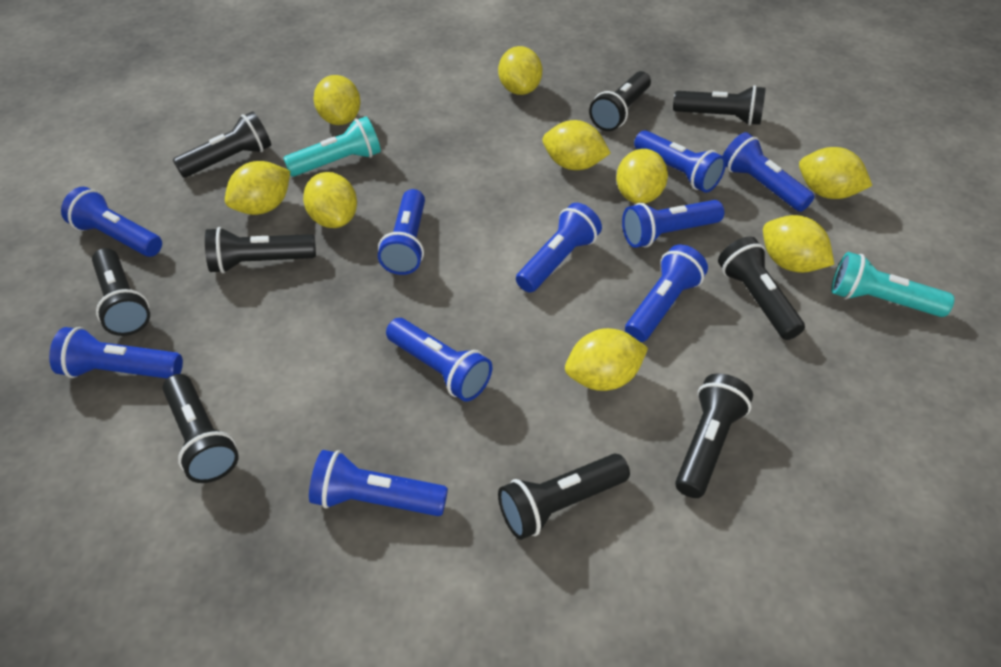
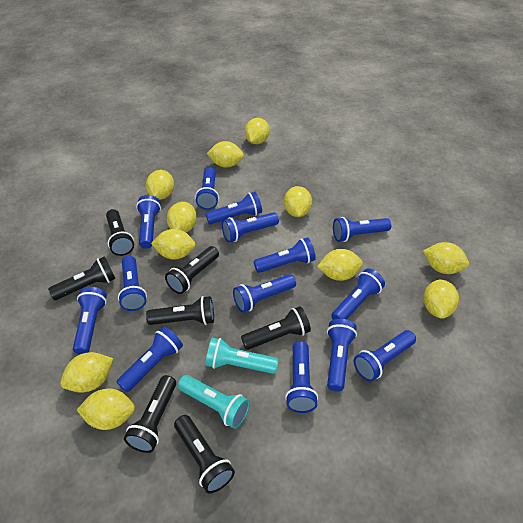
black flashlight: 9 -> 7
blue flashlight: 10 -> 14
yellow lemon: 9 -> 11

